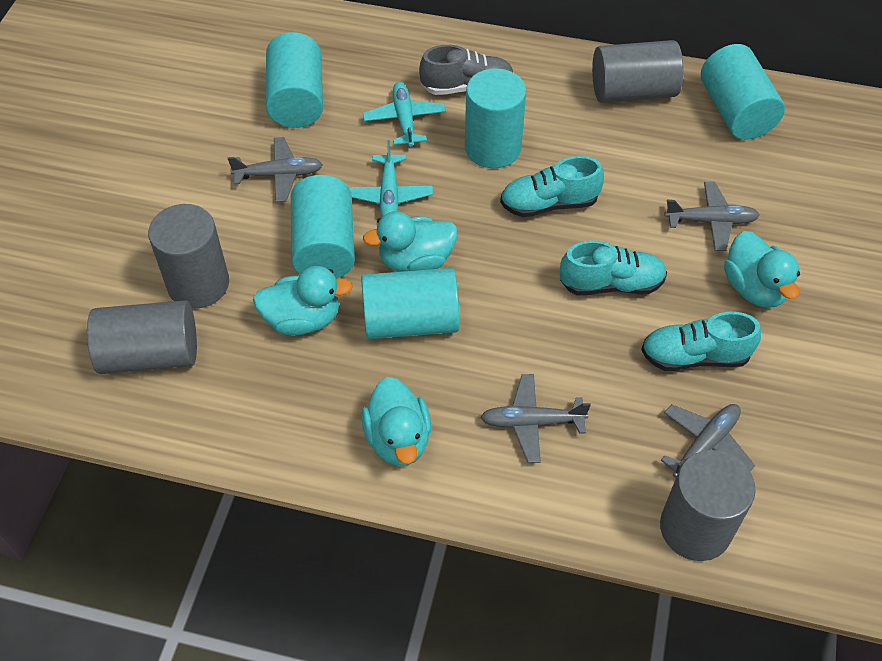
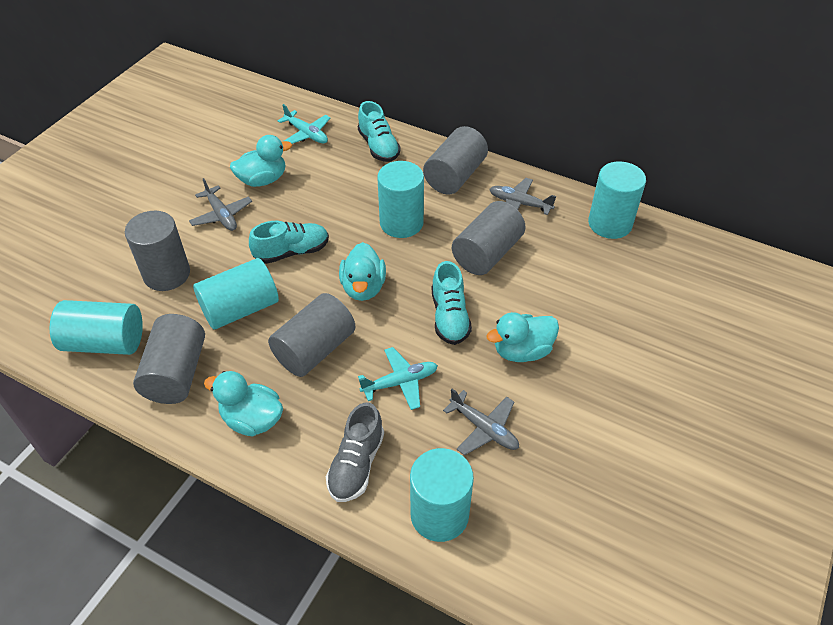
grey cylinder: 4 -> 5
grey plane: 4 -> 3

